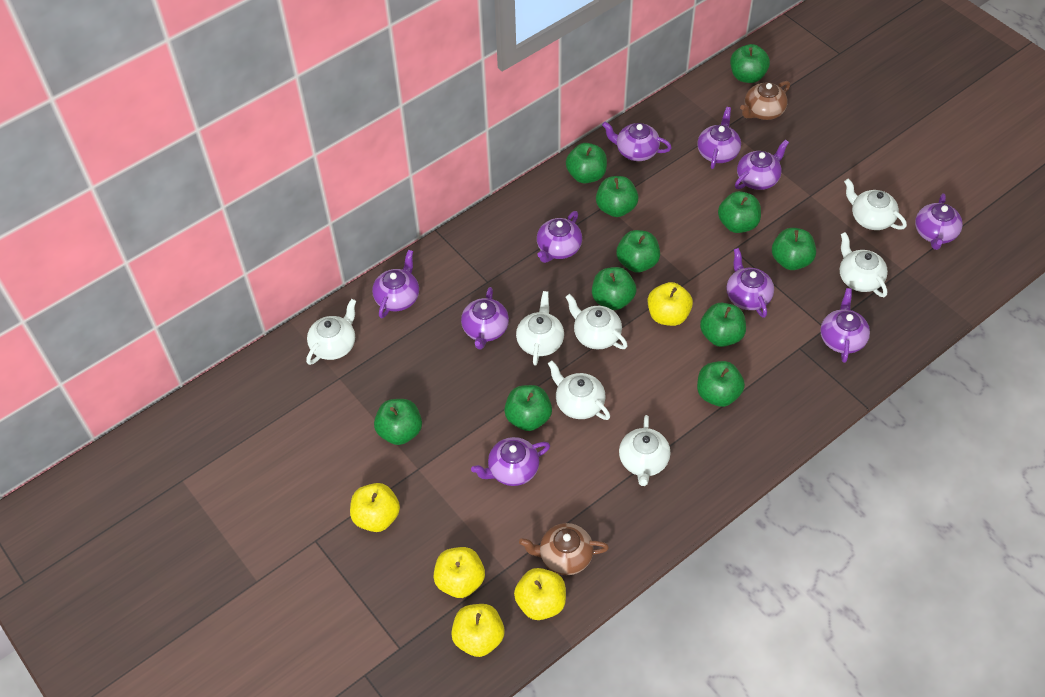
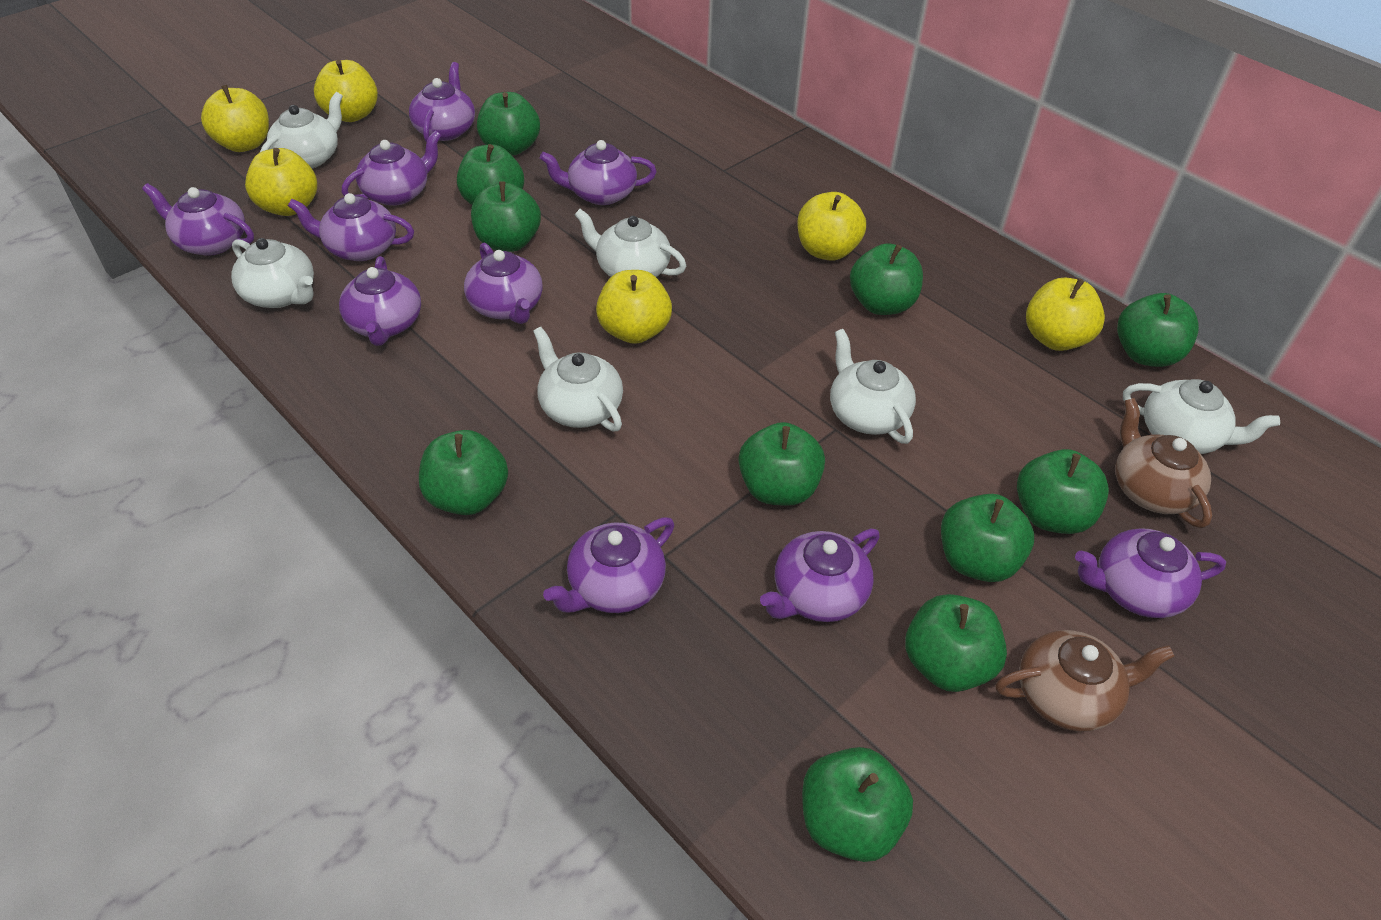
white teapot: 7 -> 6
yellow apple: 5 -> 6

